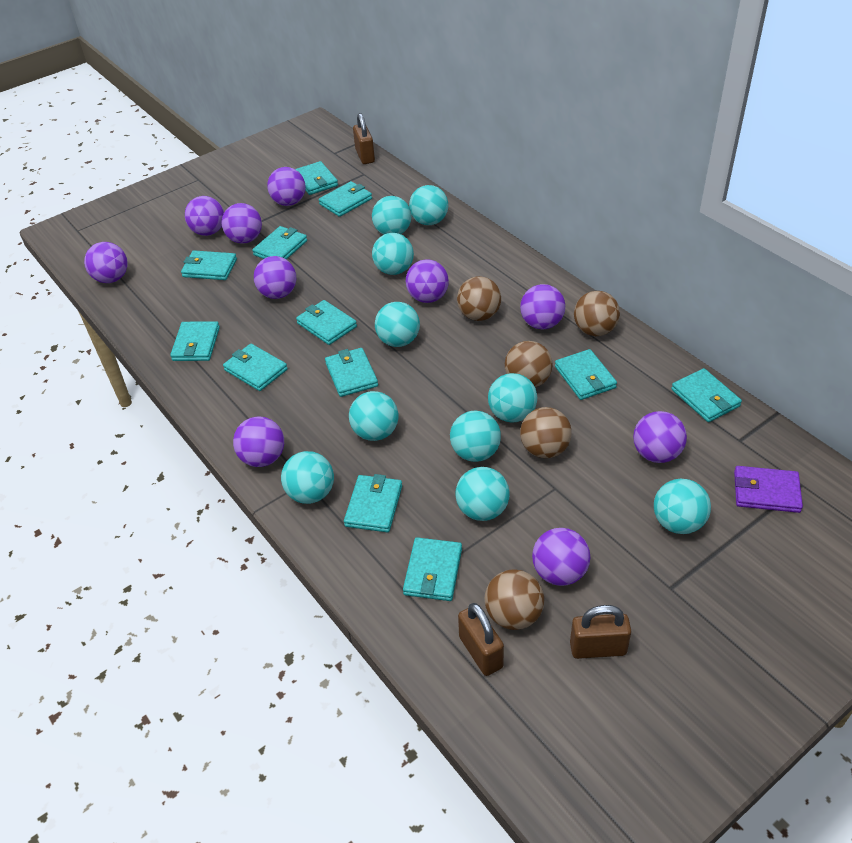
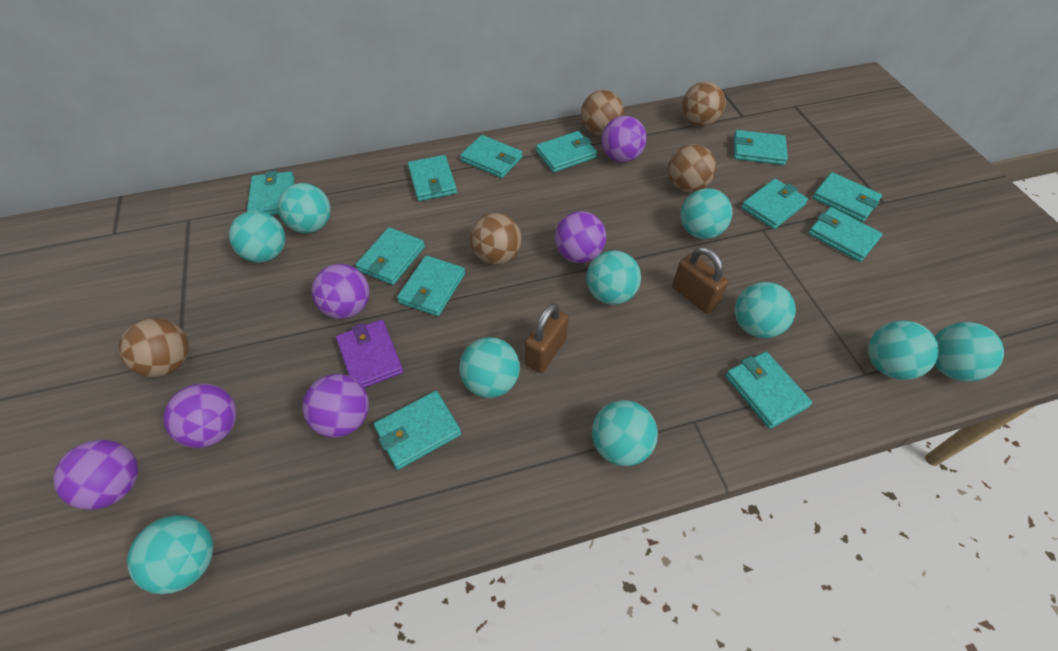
brown padlock: 3 -> 2
purple ball: 10 -> 6

